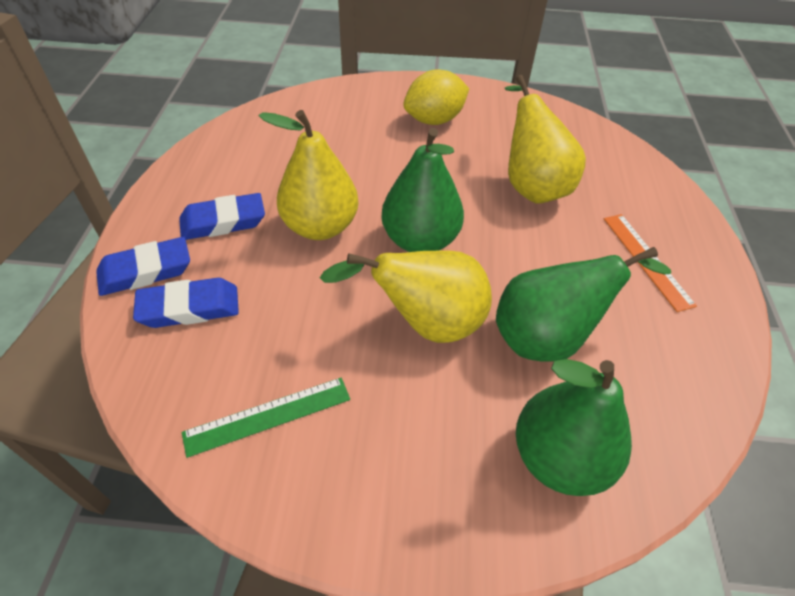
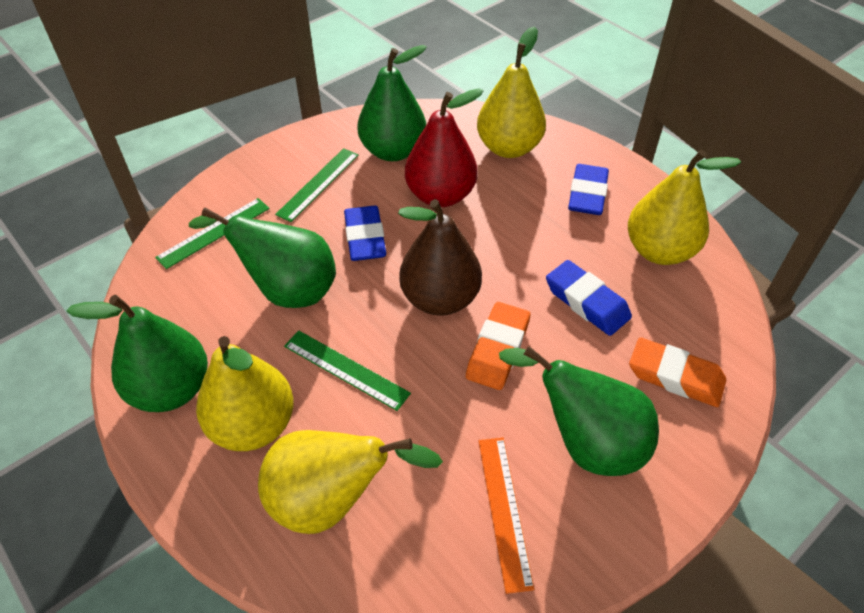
brown pear: 0 -> 1
green pear: 3 -> 4
green ruler: 1 -> 3
orange eraser: 0 -> 2
red pear: 0 -> 1
yellow lemon: 1 -> 0
yellow pear: 3 -> 4

